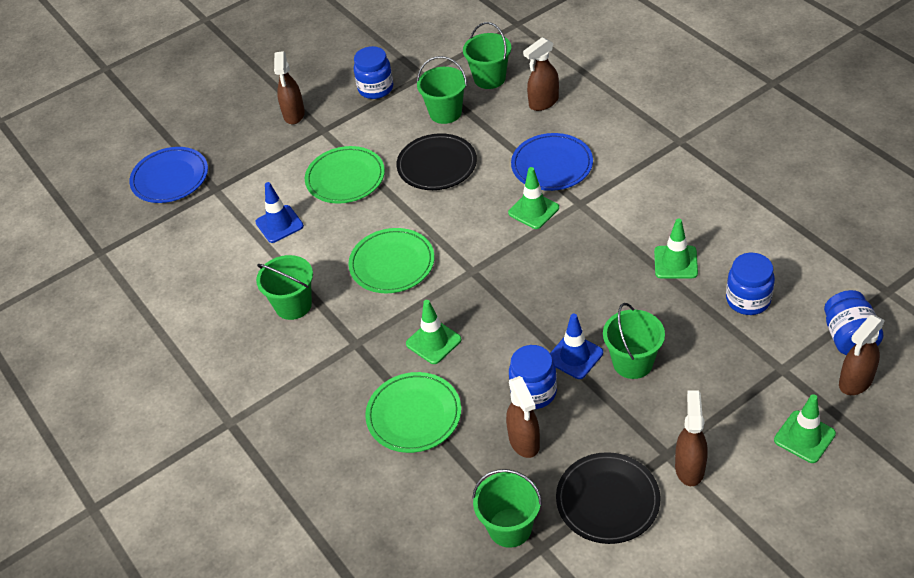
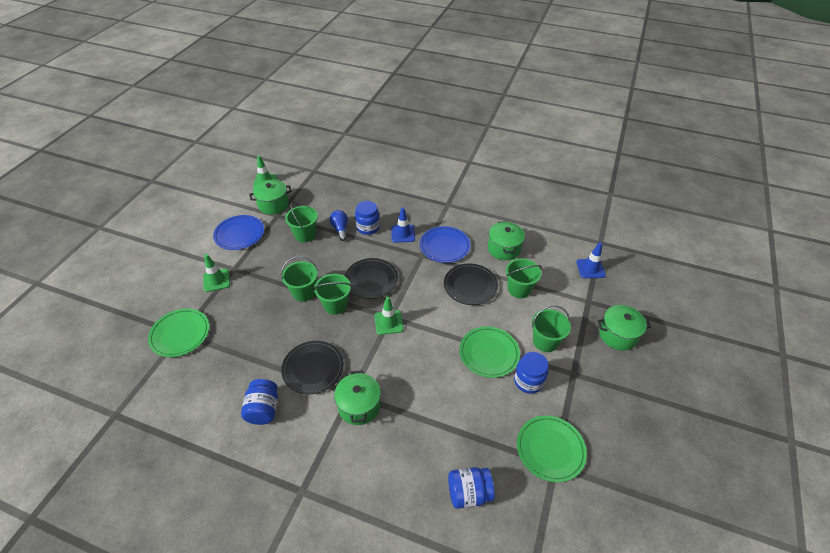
black plate: 2 -> 3
blue light bulb: 0 -> 1
brown spray bottle: 5 -> 0
green pot: 0 -> 4
green traffic cone: 4 -> 3

